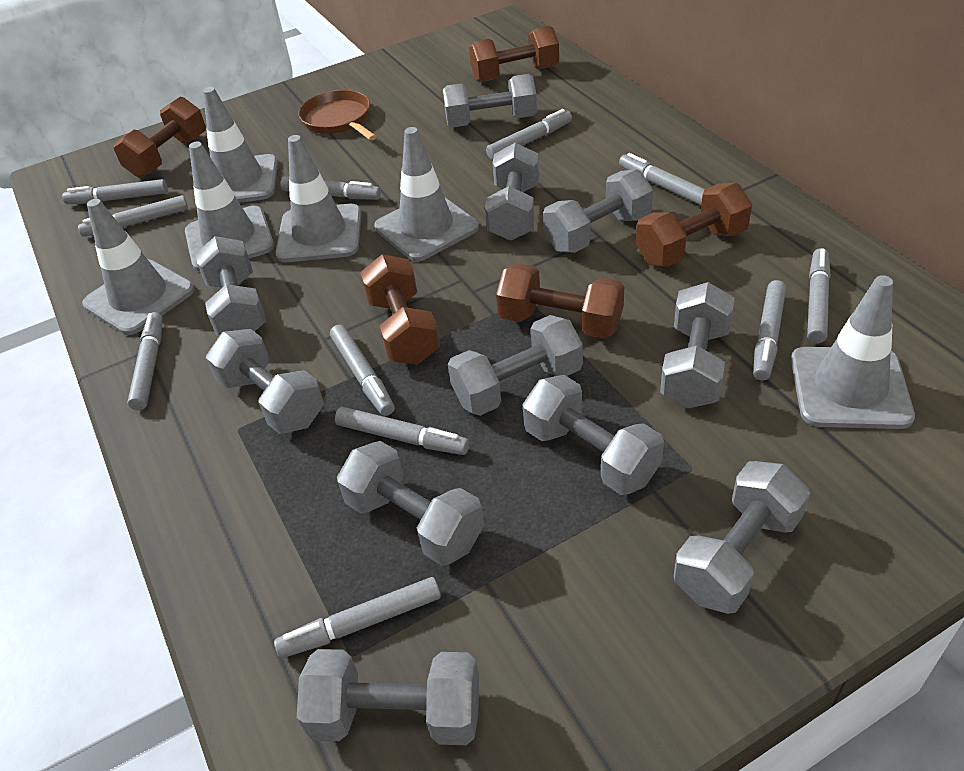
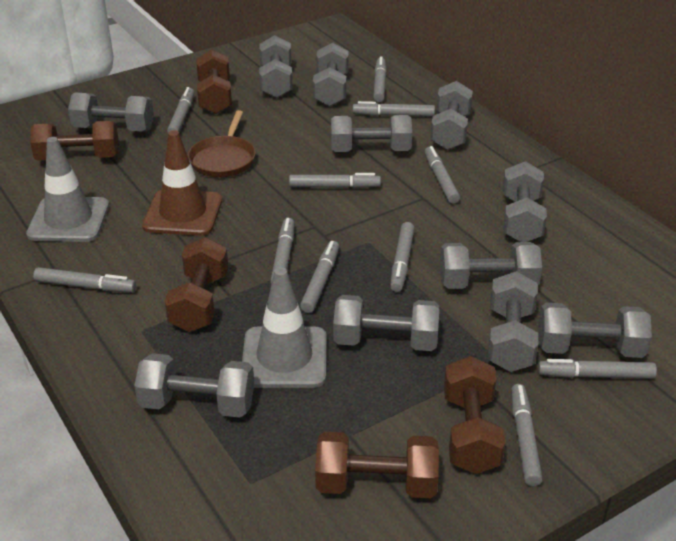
brown traffic cone: 0 -> 1
grey traffic cone: 6 -> 2

